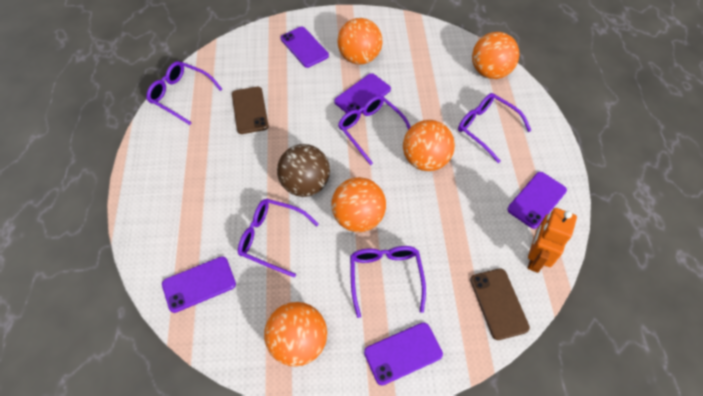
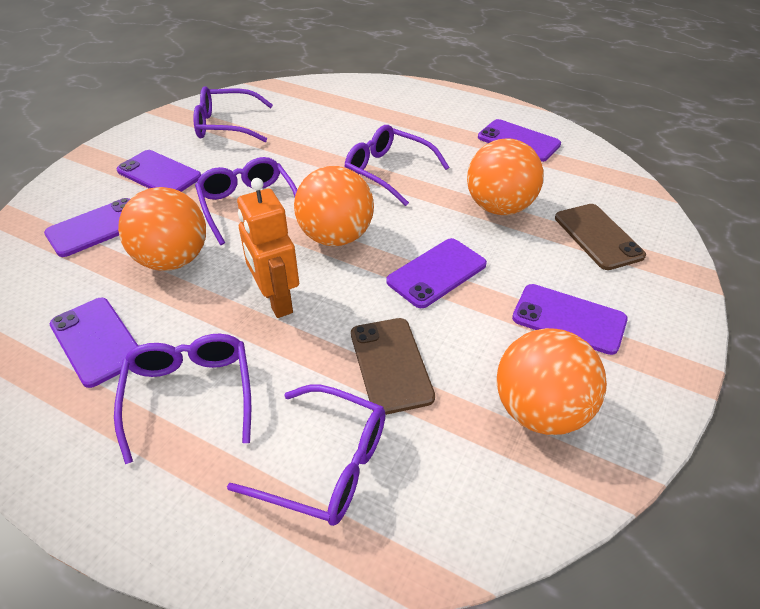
brown ball: 1 -> 0
orange ball: 5 -> 4
purple phone: 5 -> 6

